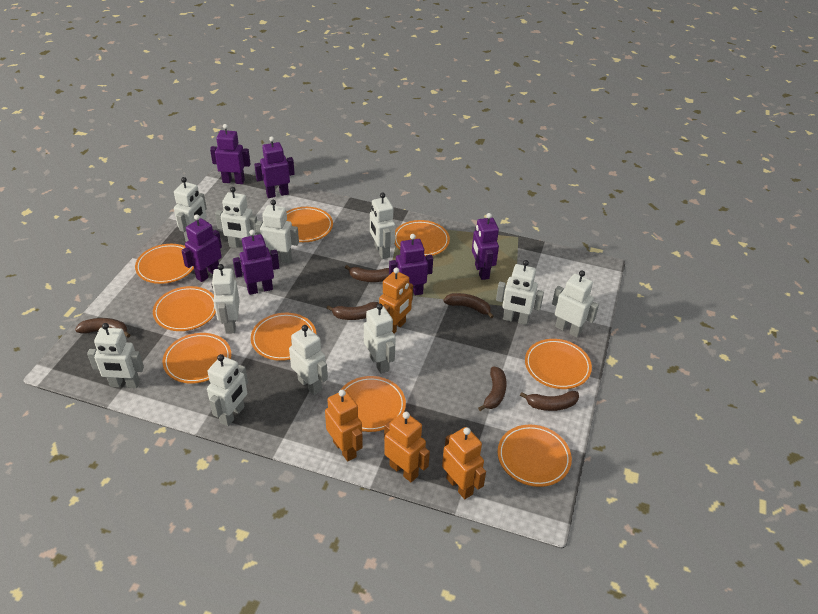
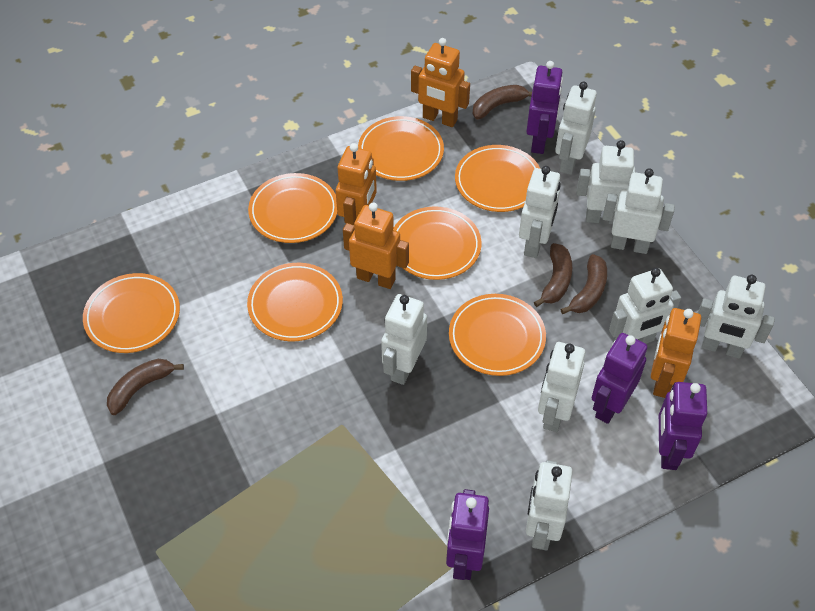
brown banana: 6 -> 4
orange plate: 9 -> 7
purple robot: 6 -> 4
white robot: 11 -> 9

